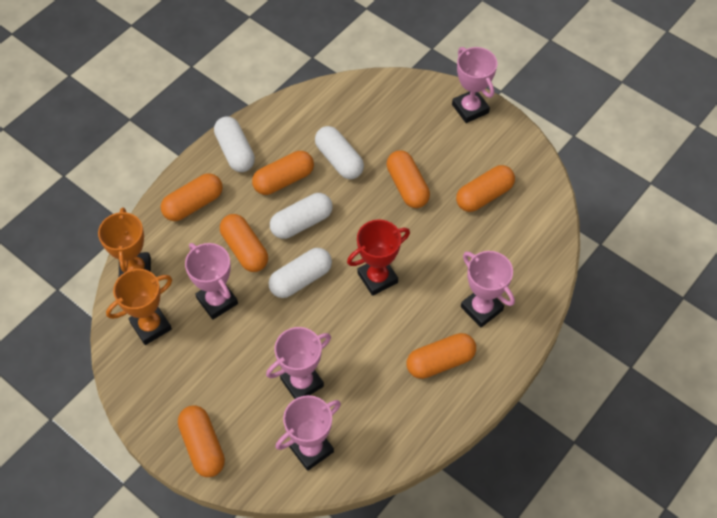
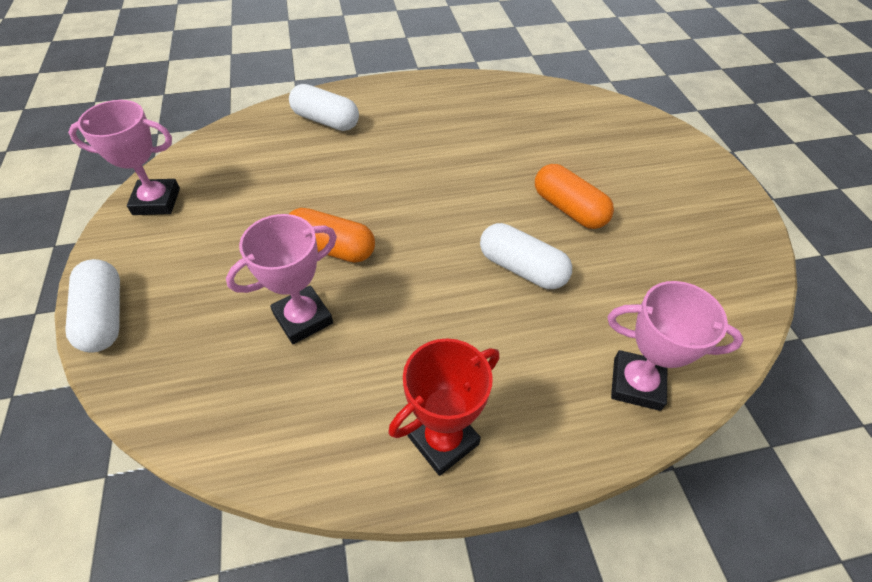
orange capsule: 7 -> 2
orange trophy: 2 -> 0
pink trophy: 5 -> 3
white capsule: 4 -> 3

